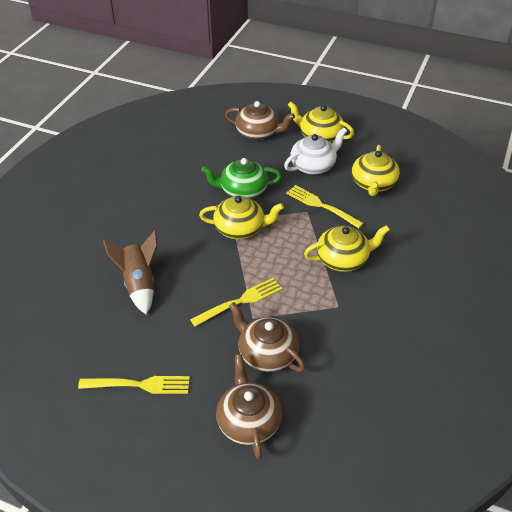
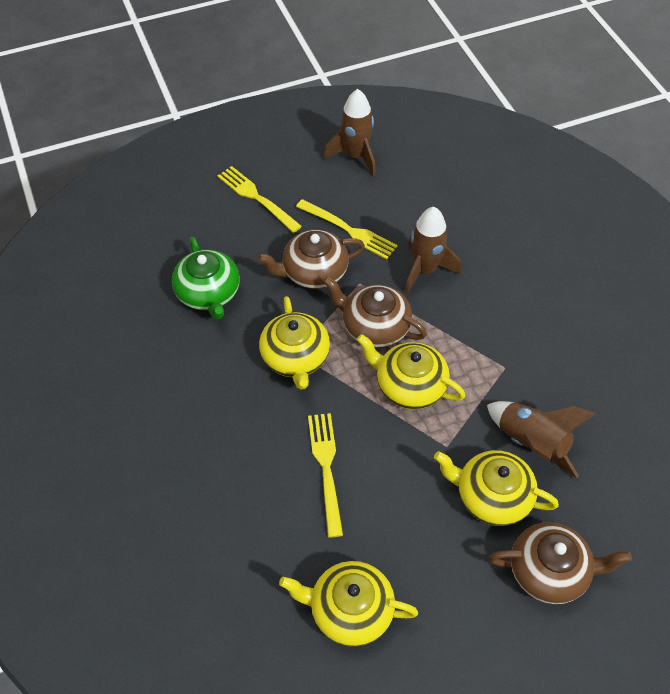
brown rocket: 1 -> 3
white teapot: 1 -> 0

